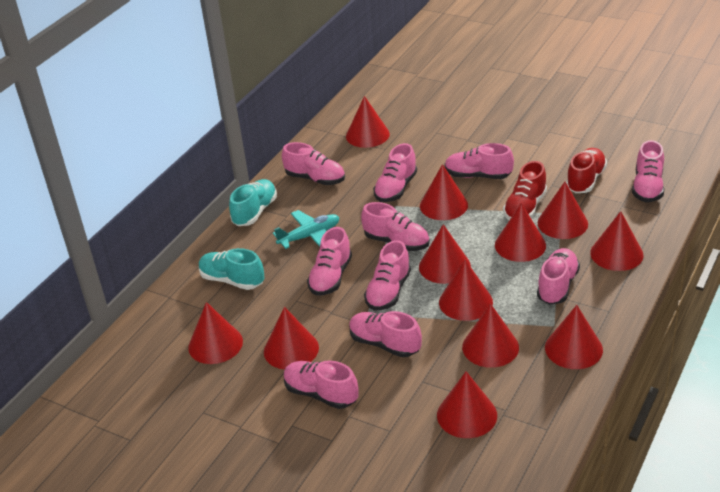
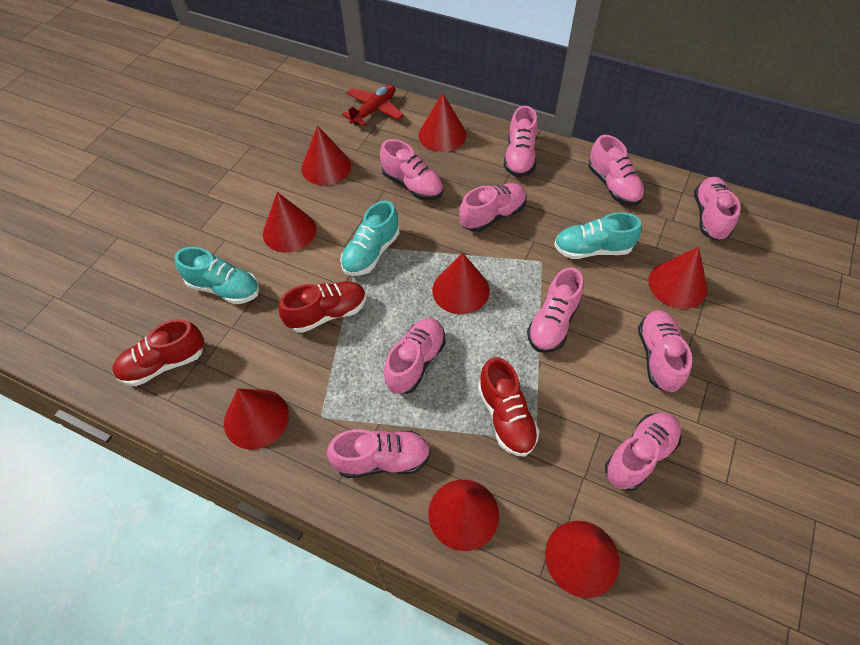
red cone: 12 -> 8
red plane: 0 -> 1
red shoe: 2 -> 3
turquoise plane: 1 -> 0
turquoise shoe: 2 -> 3

